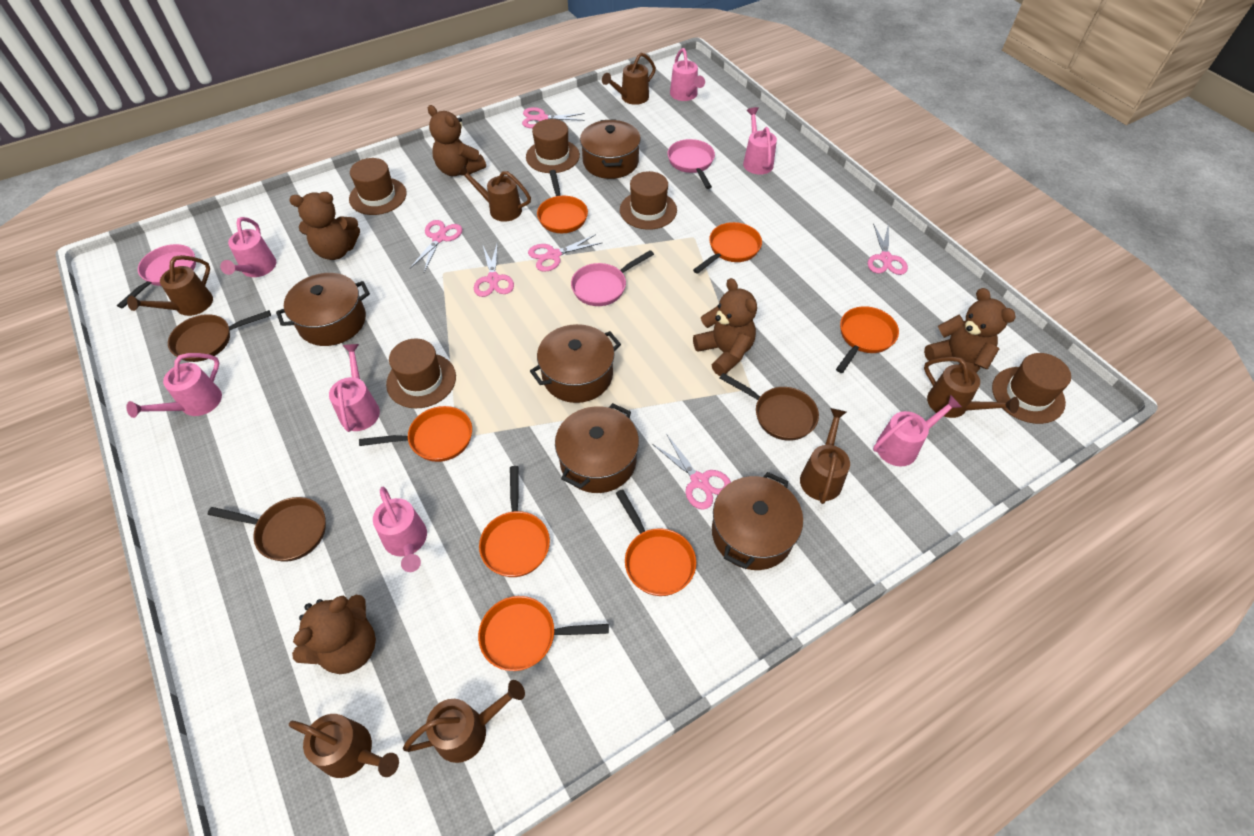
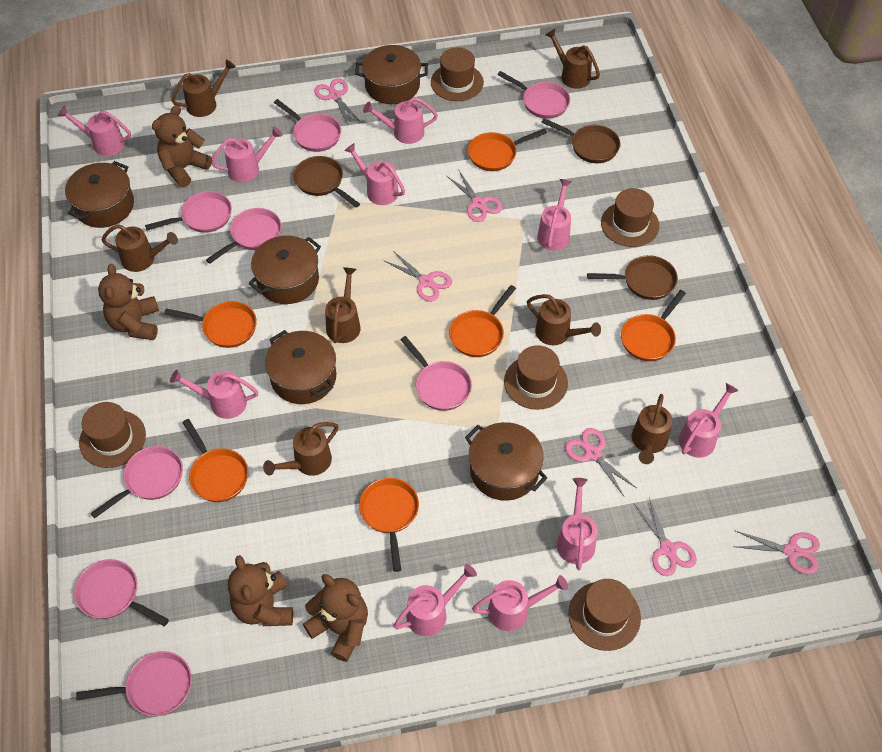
brown teddy bear: 5 -> 4
orange pan: 7 -> 6
pink pan: 3 -> 8
pink watering can: 7 -> 10

